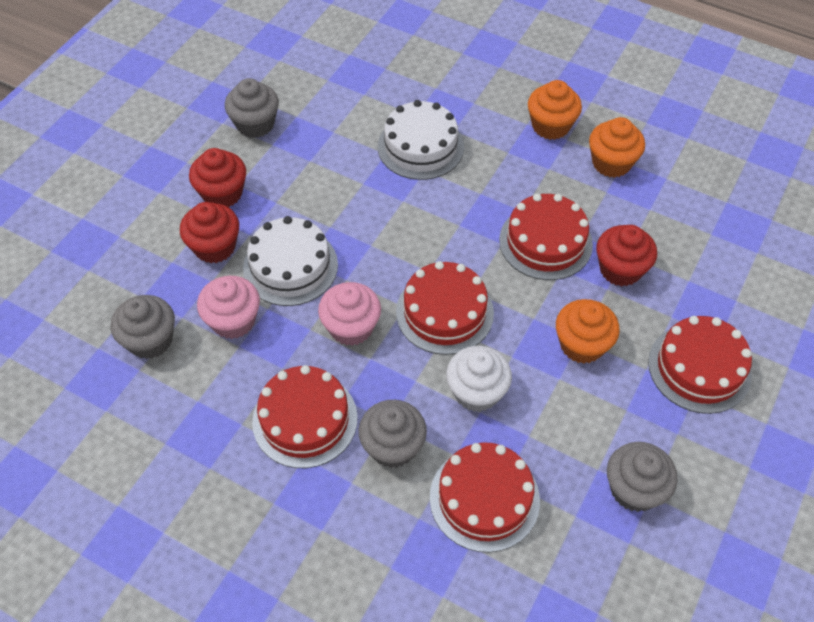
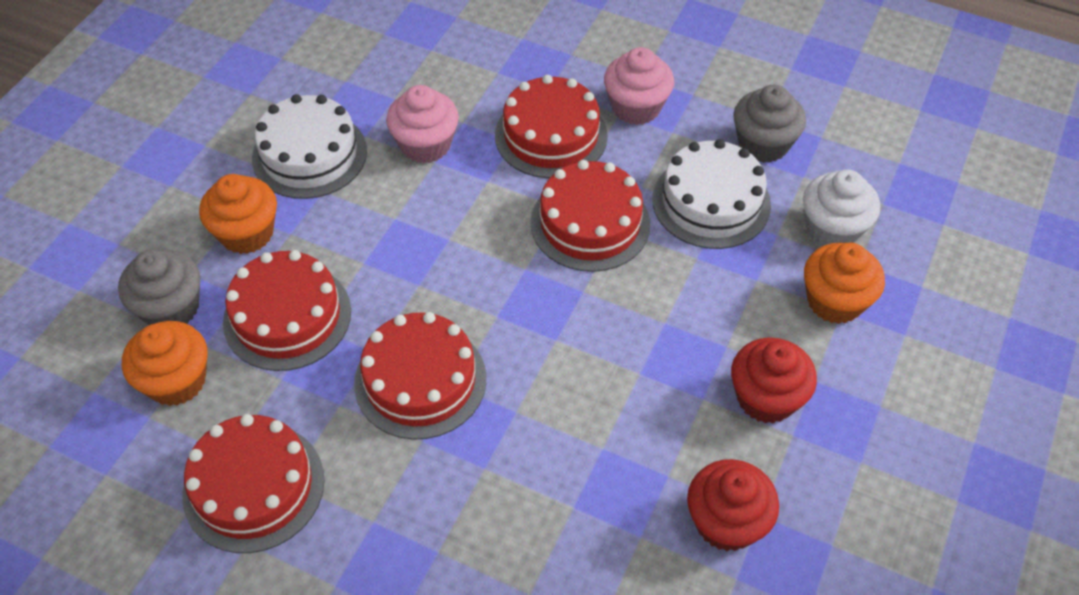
grey cupcake: 4 -> 2
red cupcake: 3 -> 2

